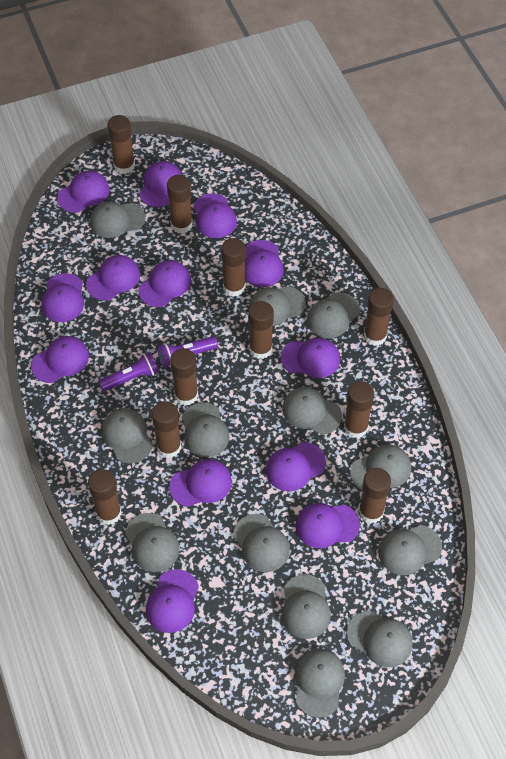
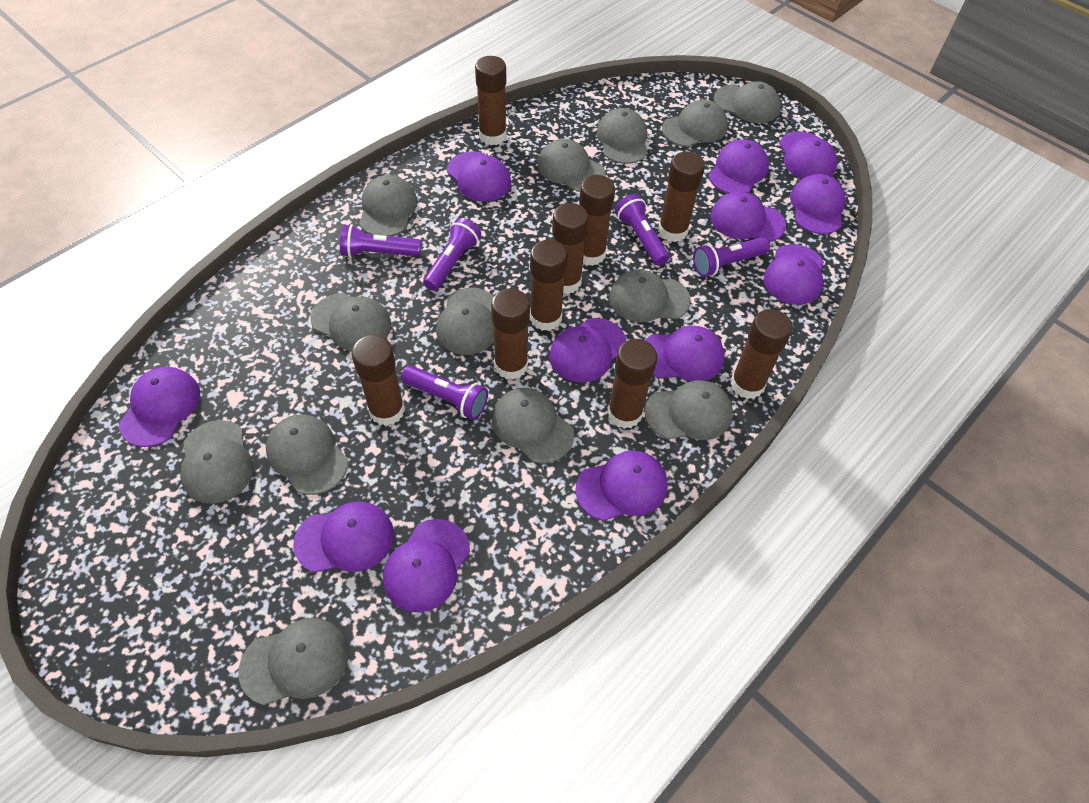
brown glue stick: 10 -> 9
purple cap: 13 -> 12
purple flashlight: 2 -> 5

